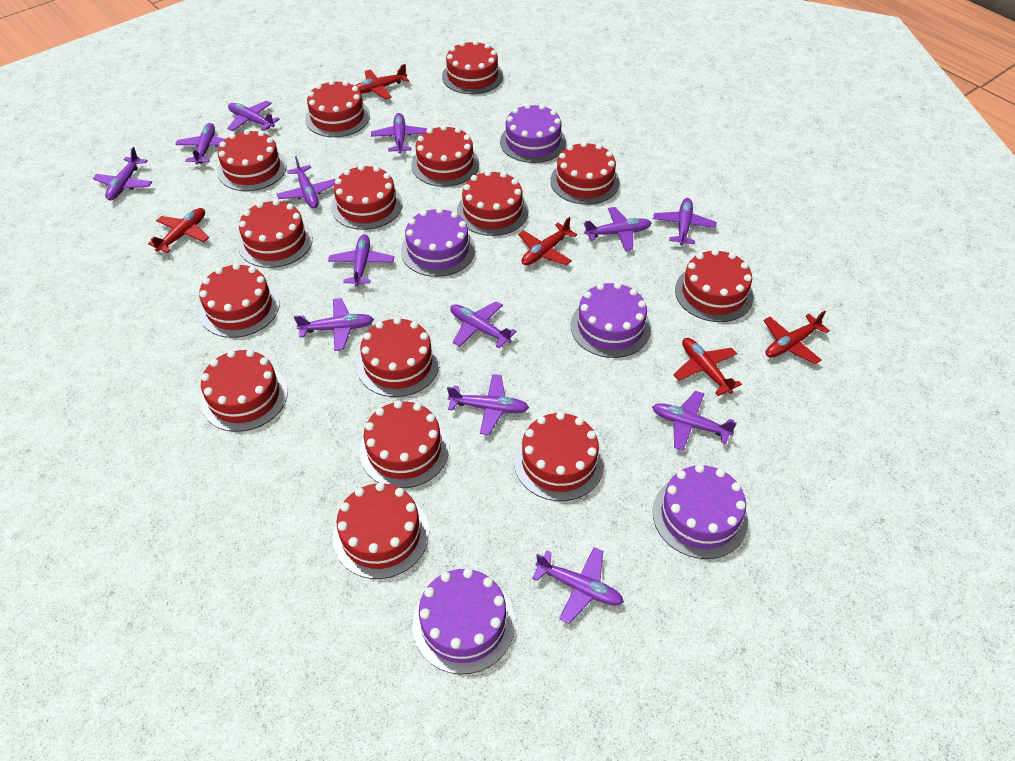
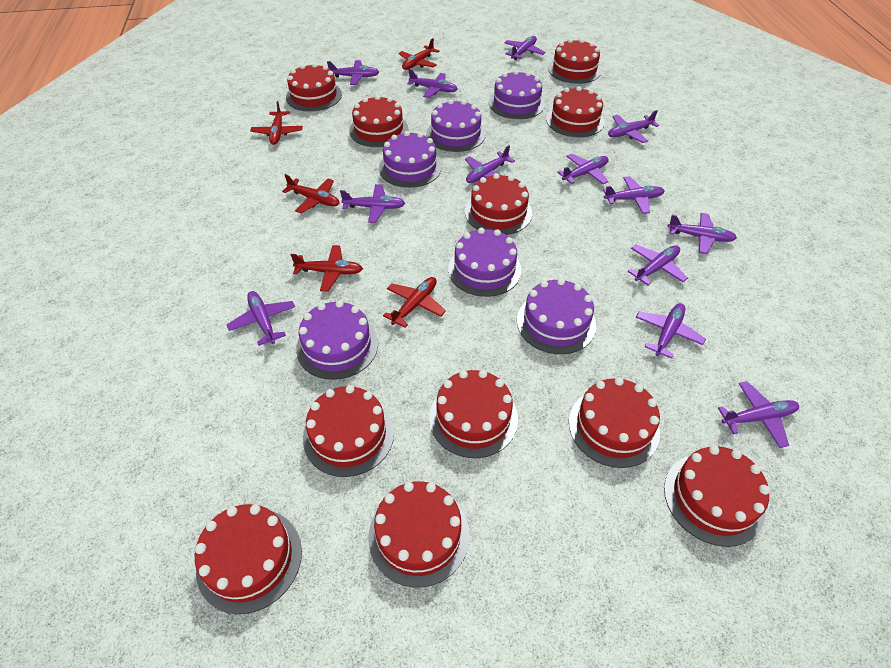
purple cake: 5 -> 6
red cake: 15 -> 11

